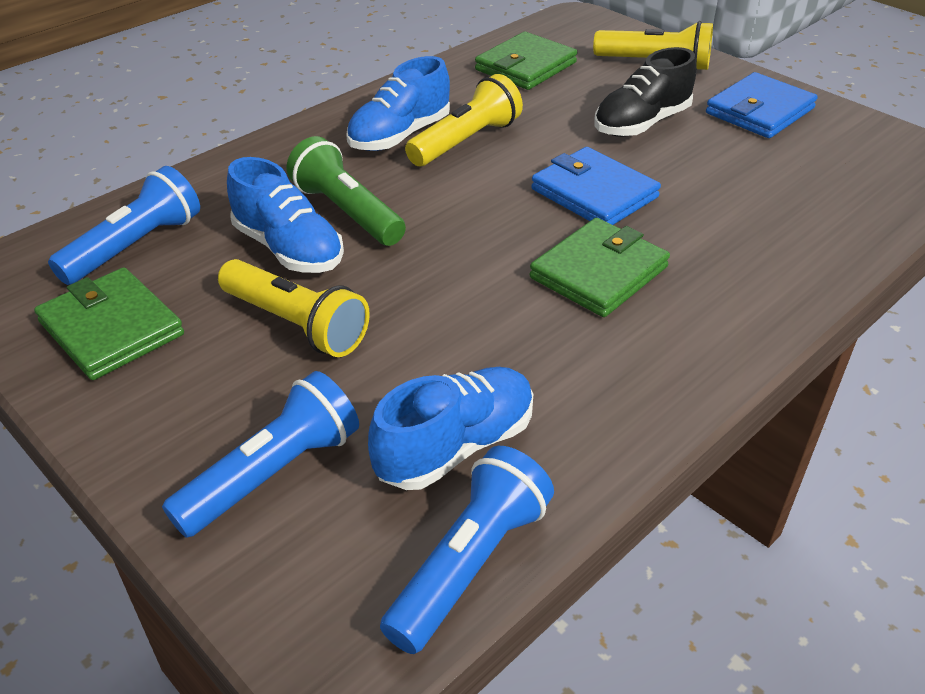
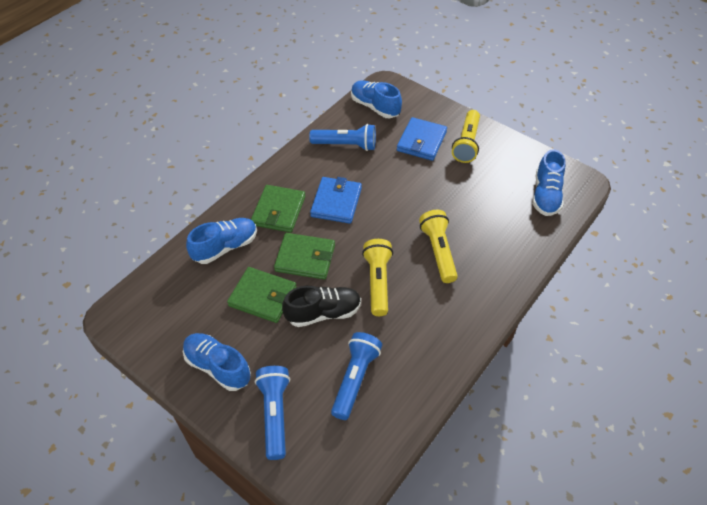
blue shoe: 3 -> 4
green flashlight: 1 -> 0

